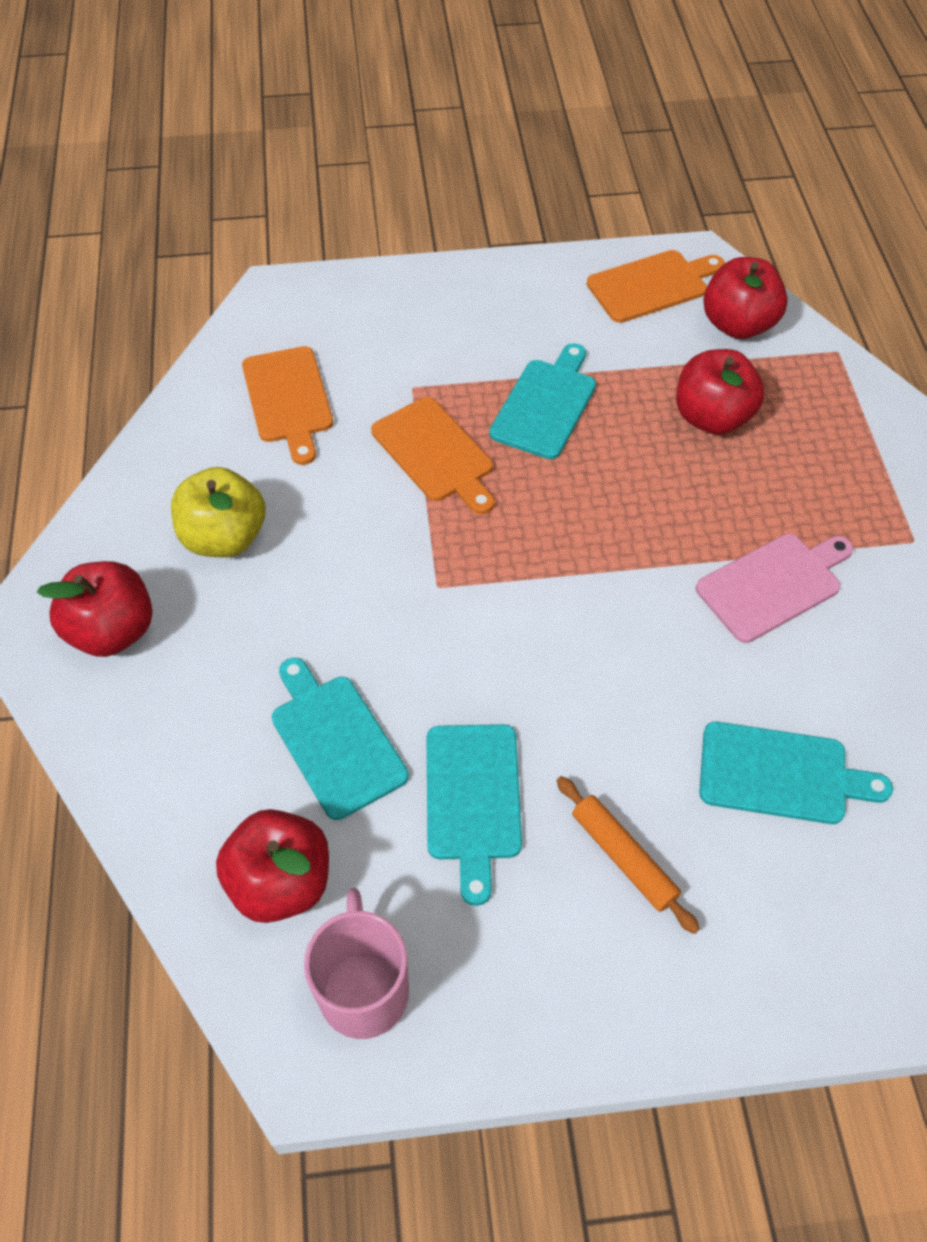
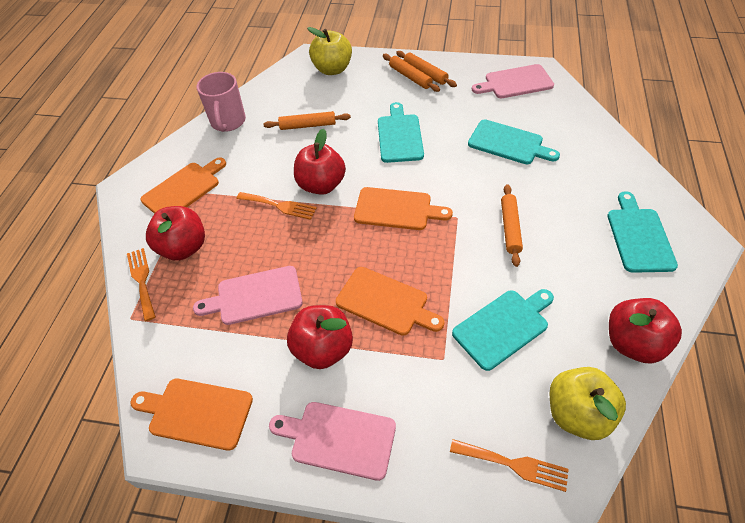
orange cutting board: 3 -> 4
orange fork: 0 -> 3
orange rolling pin: 1 -> 4
pink cutting board: 1 -> 3
yellow apple: 1 -> 2

